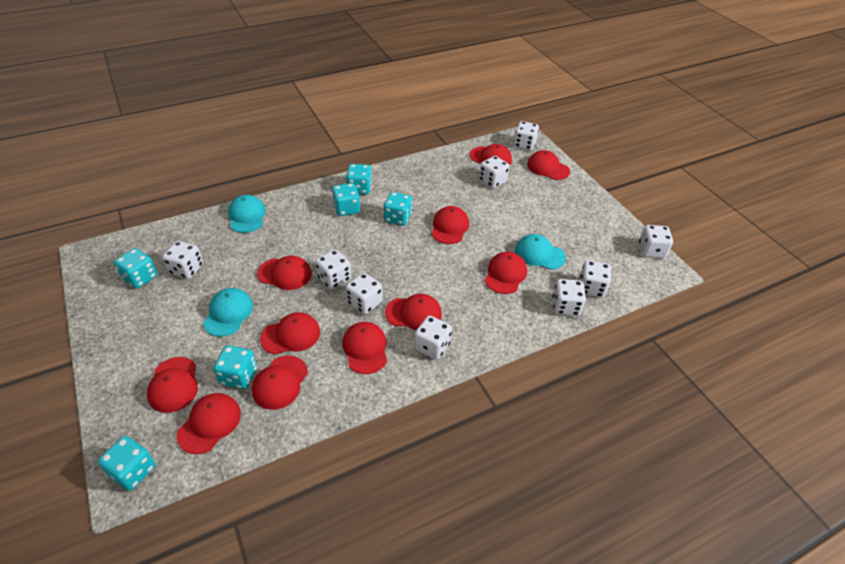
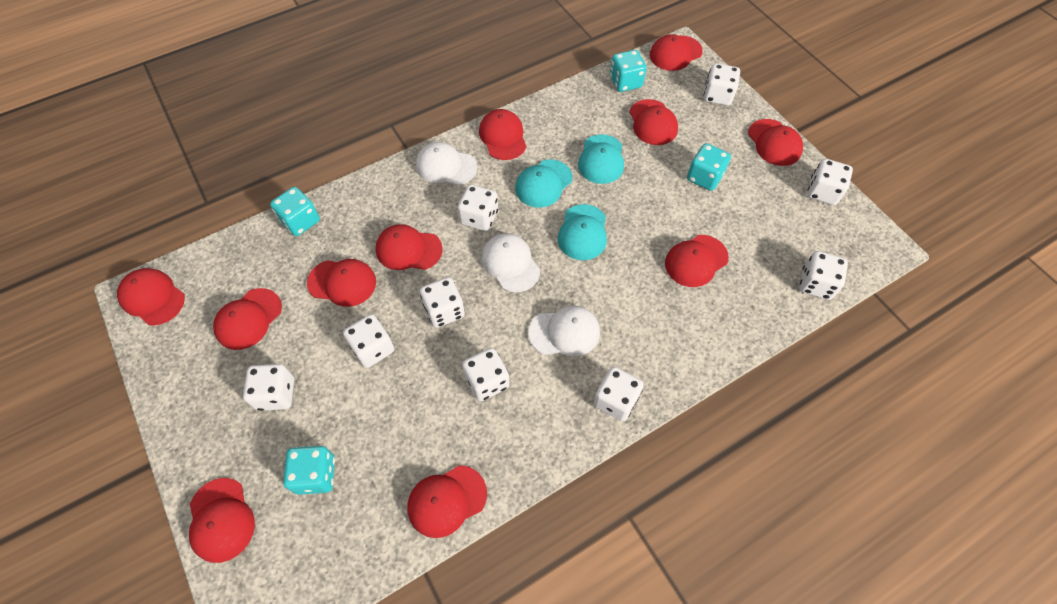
turquoise dice: 6 -> 4
white cap: 0 -> 3

